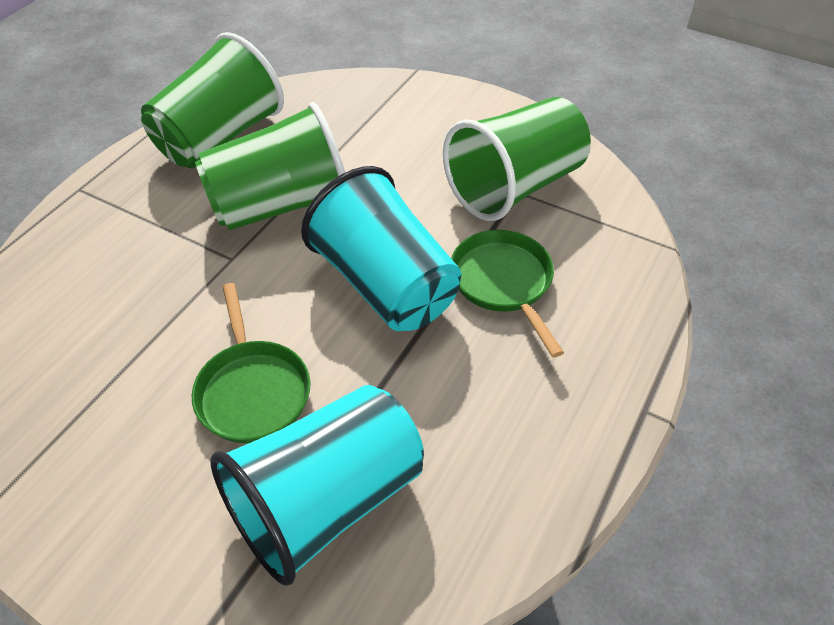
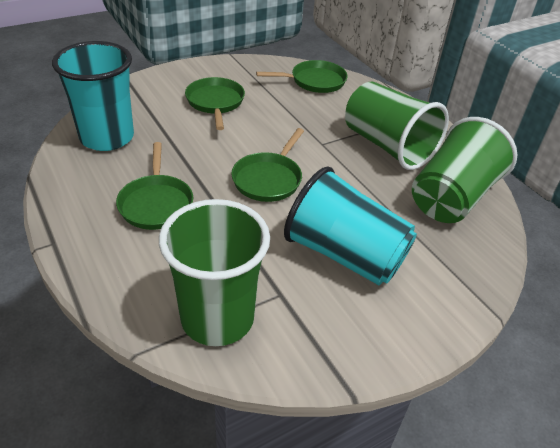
green pan: 2 -> 4

